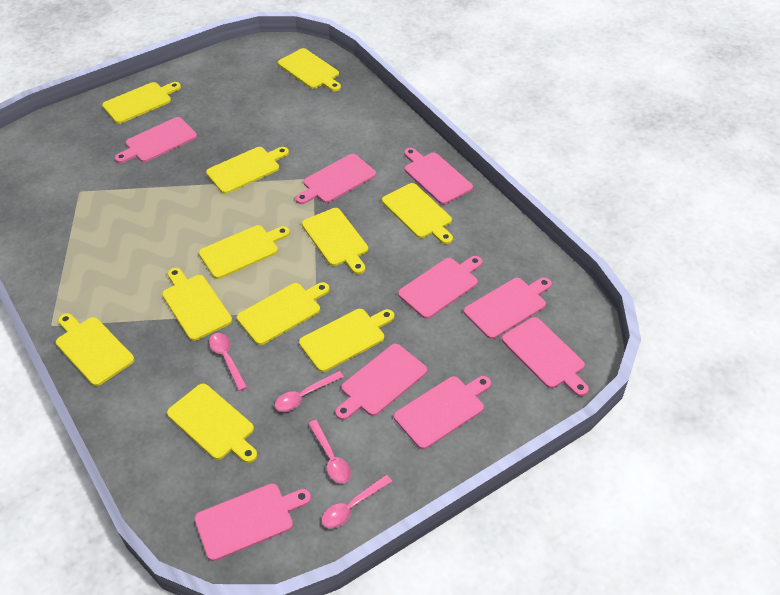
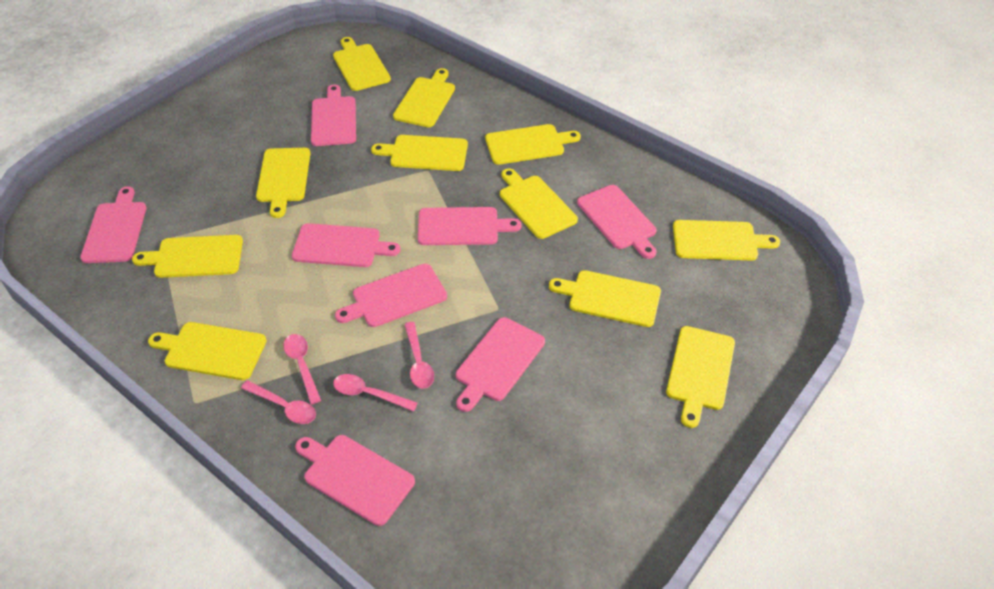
pink cutting board: 9 -> 8

